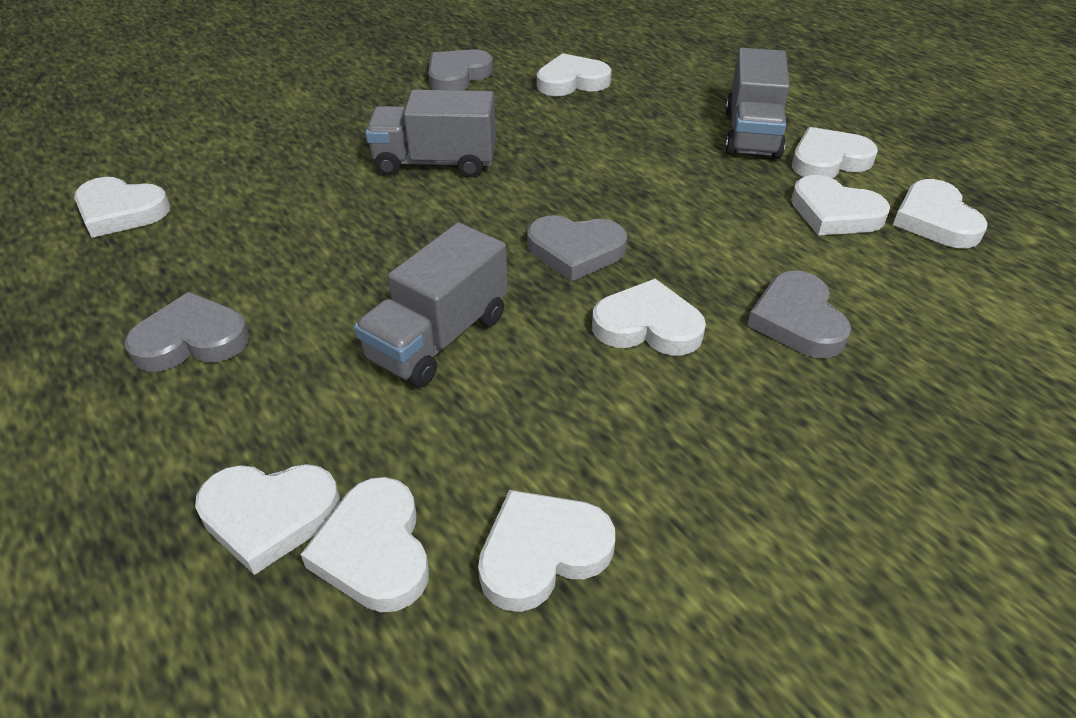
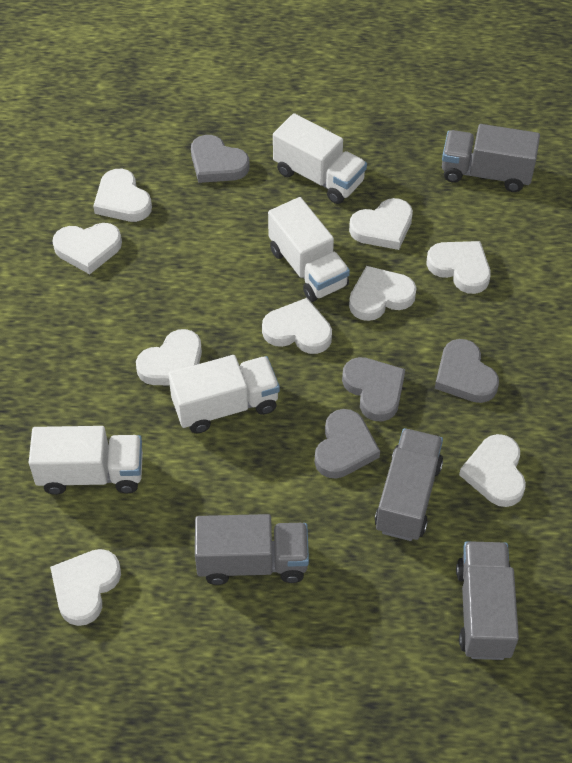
grey truck: 3 -> 4
white truck: 0 -> 4

